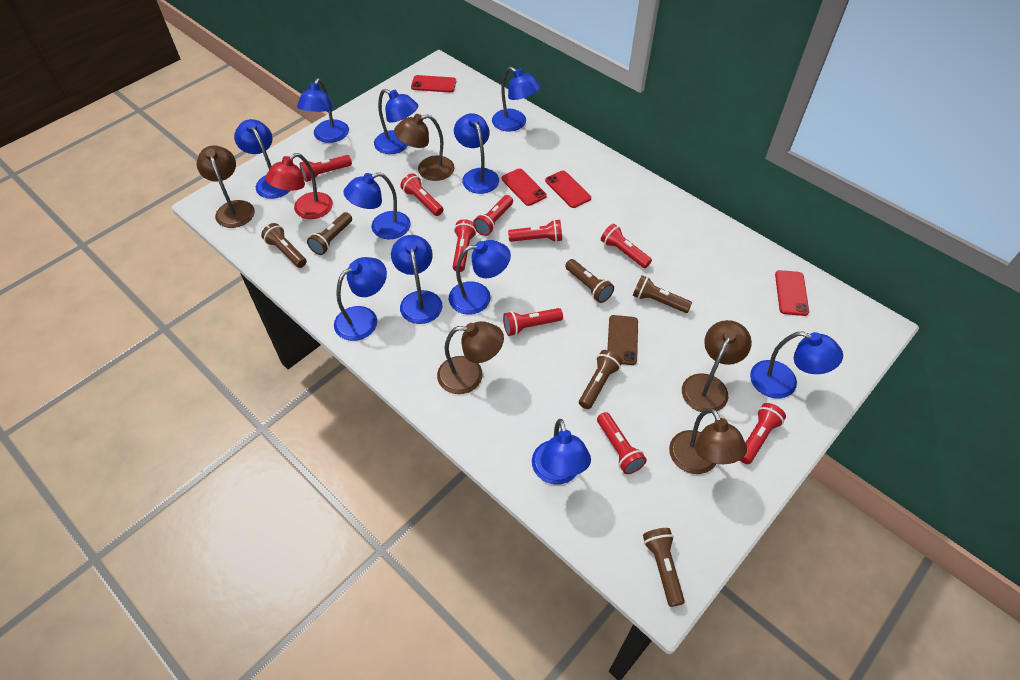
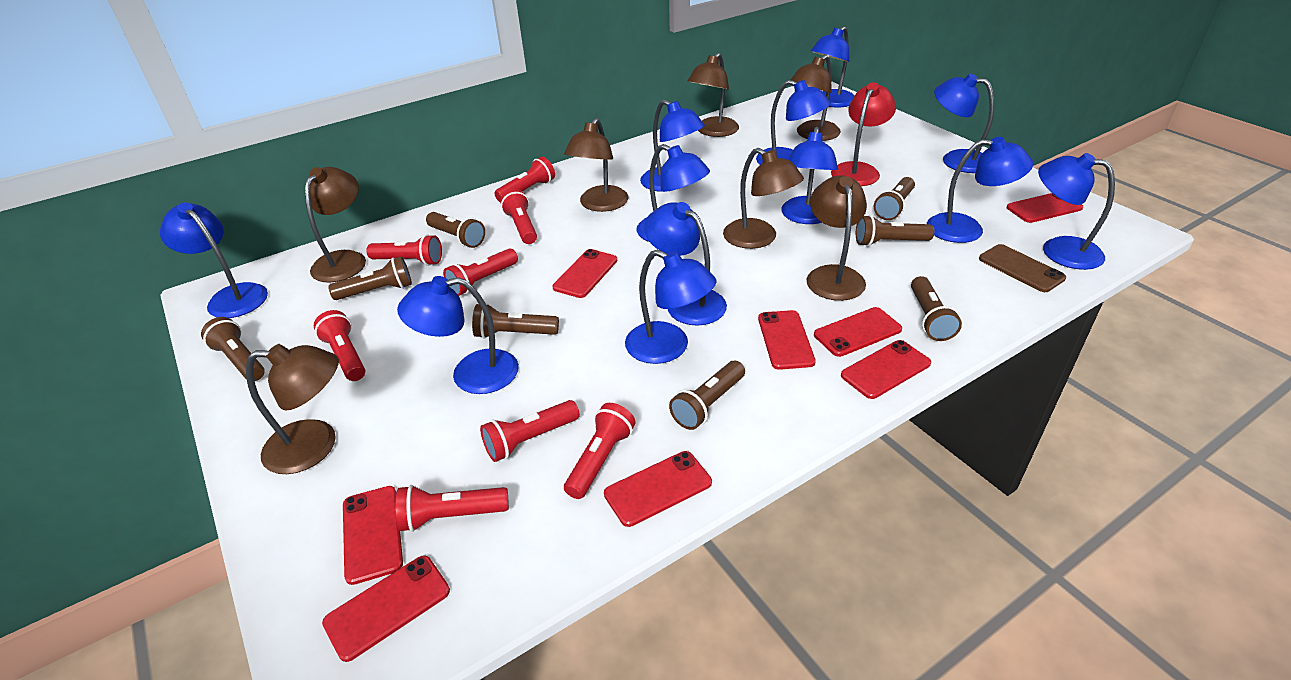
blue lamp: 11 -> 12
brown flashlight: 6 -> 8
brown lamp: 5 -> 7
red flashlight: 9 -> 8
red phone: 4 -> 8

